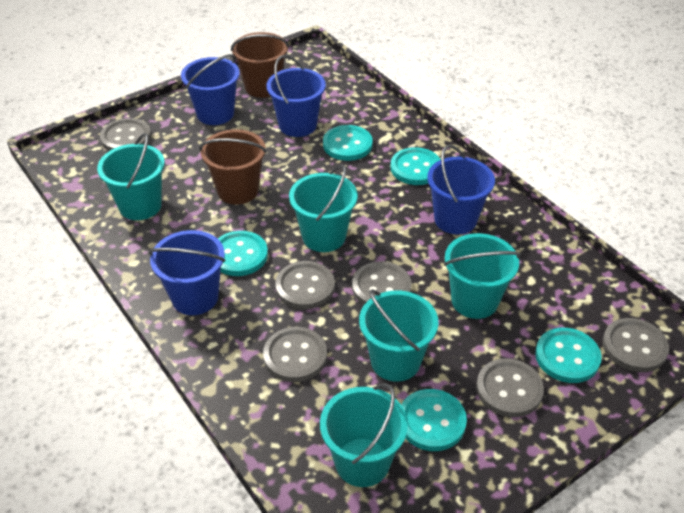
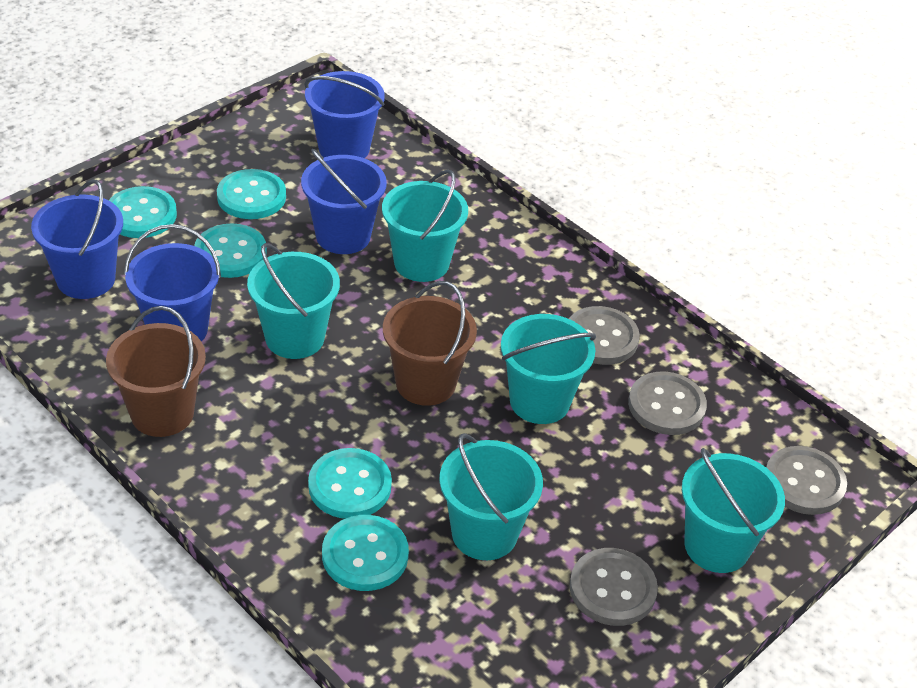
grey button: 6 -> 4

